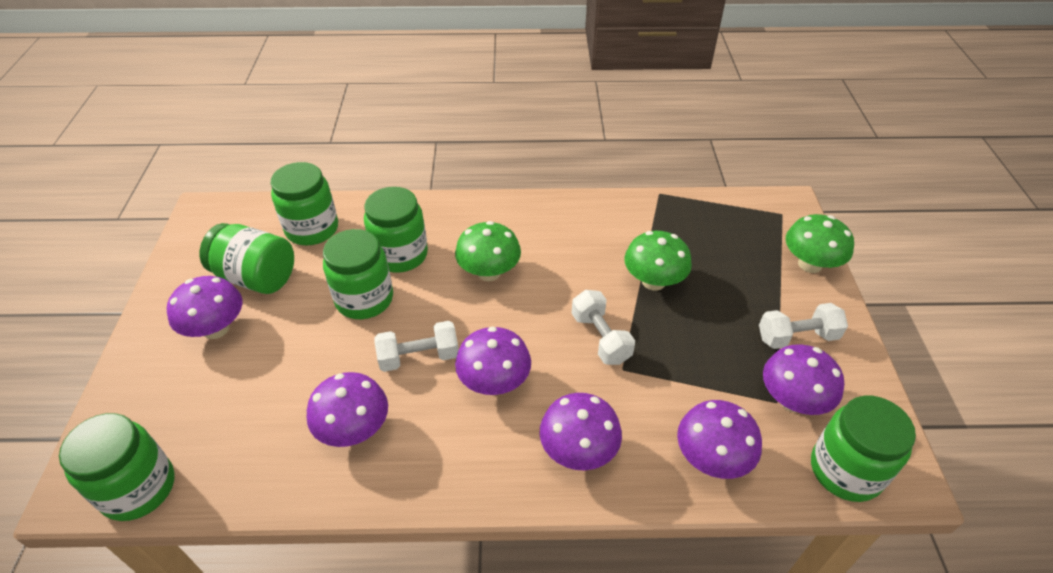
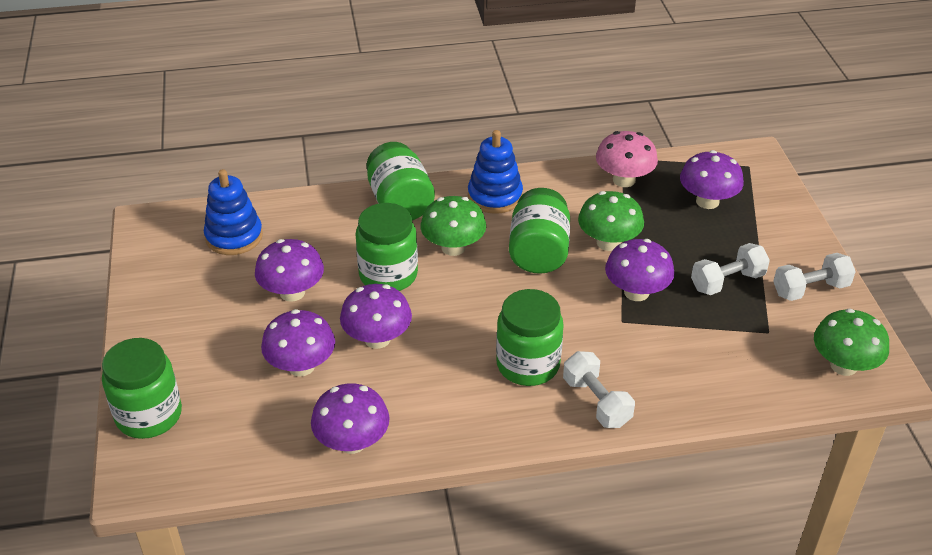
blue stacking toy: 0 -> 2
green jar: 6 -> 5
pink mushroom: 0 -> 1

